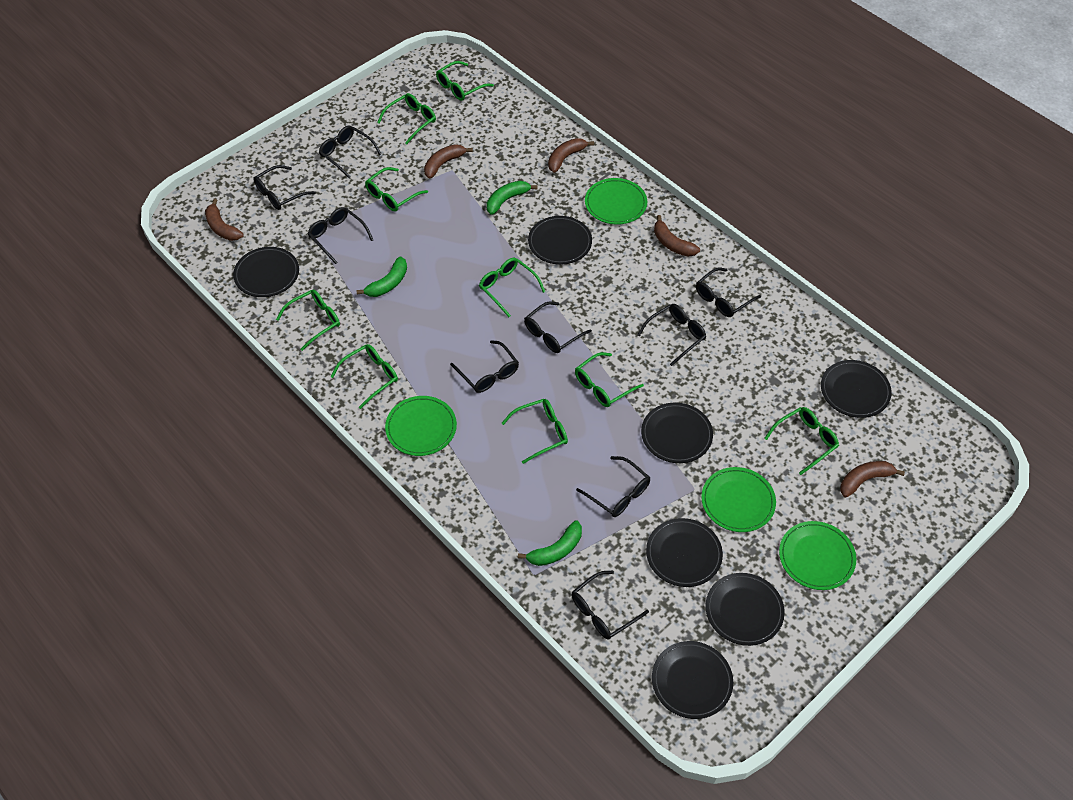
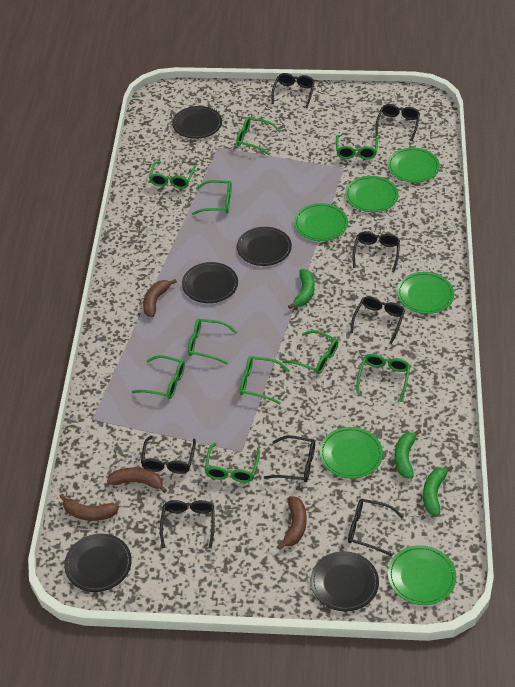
black glasses: 9 -> 8
black plate: 7 -> 5
brown banana: 5 -> 4
green glasses: 9 -> 10
green plate: 4 -> 6

